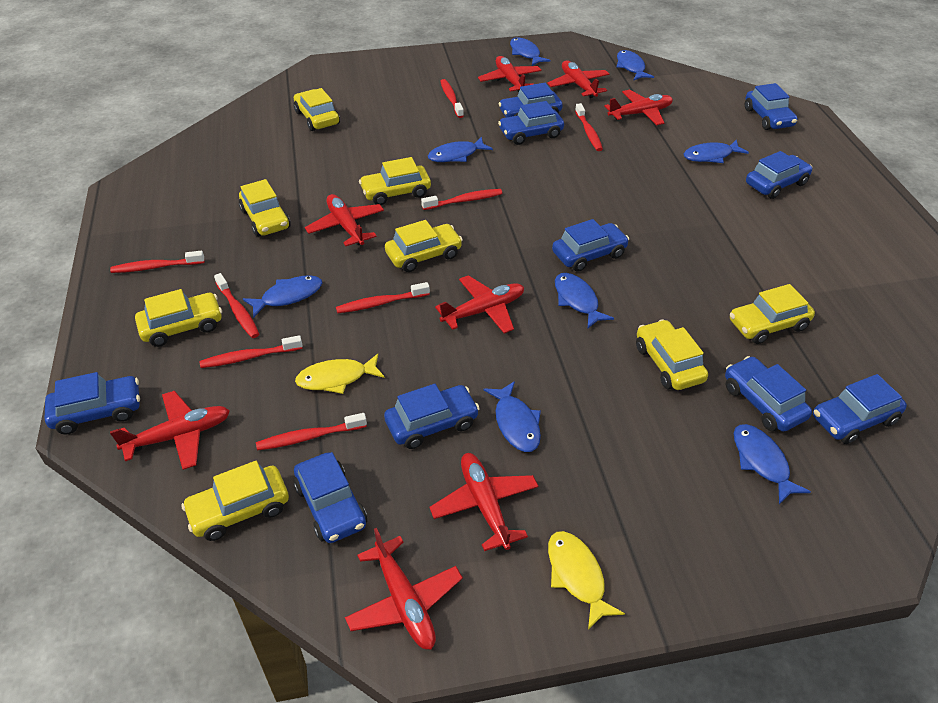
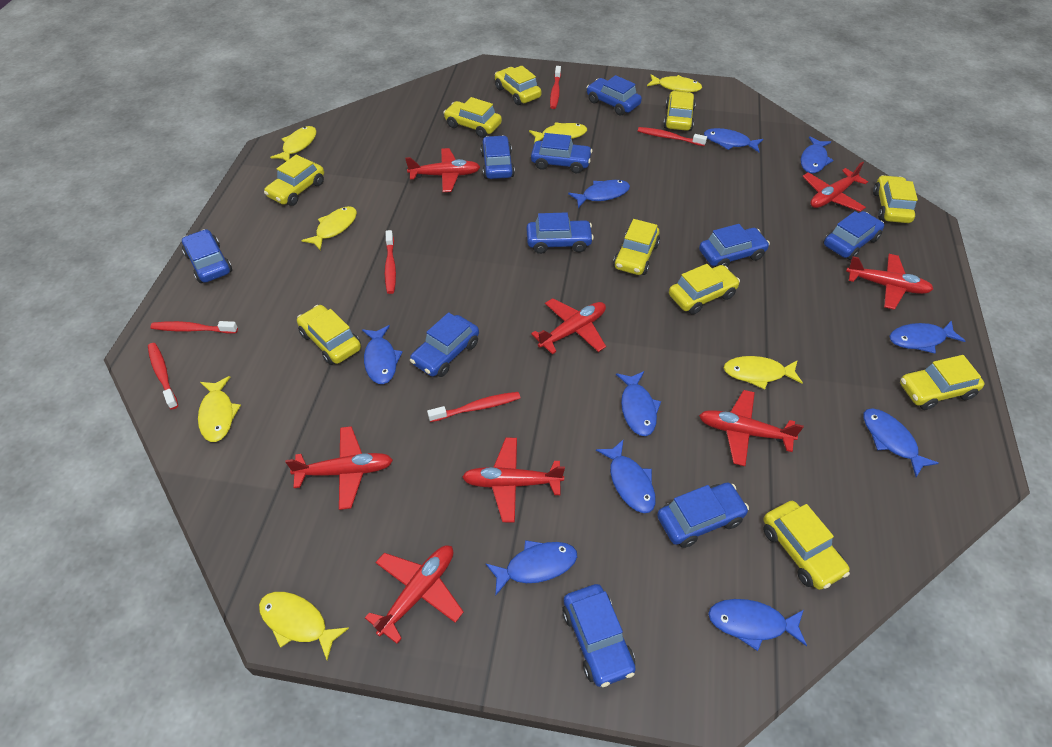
blue fish: 8 -> 10
red toothbrush: 8 -> 6
yellow car: 8 -> 10
yellow fish: 2 -> 7

